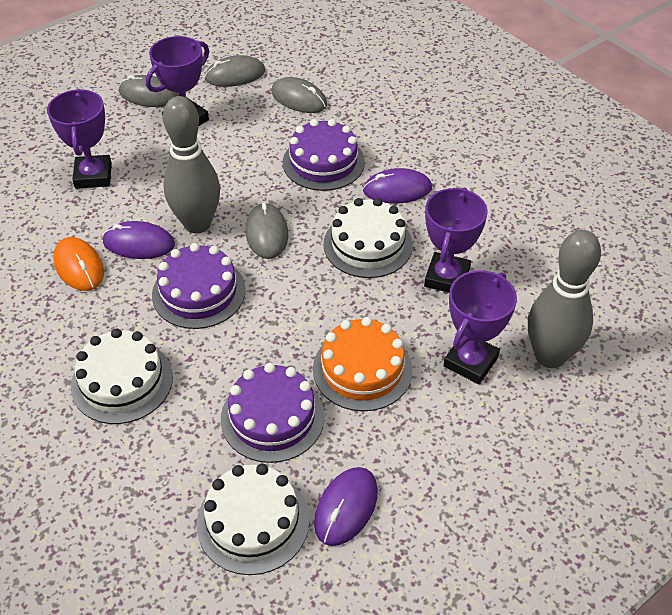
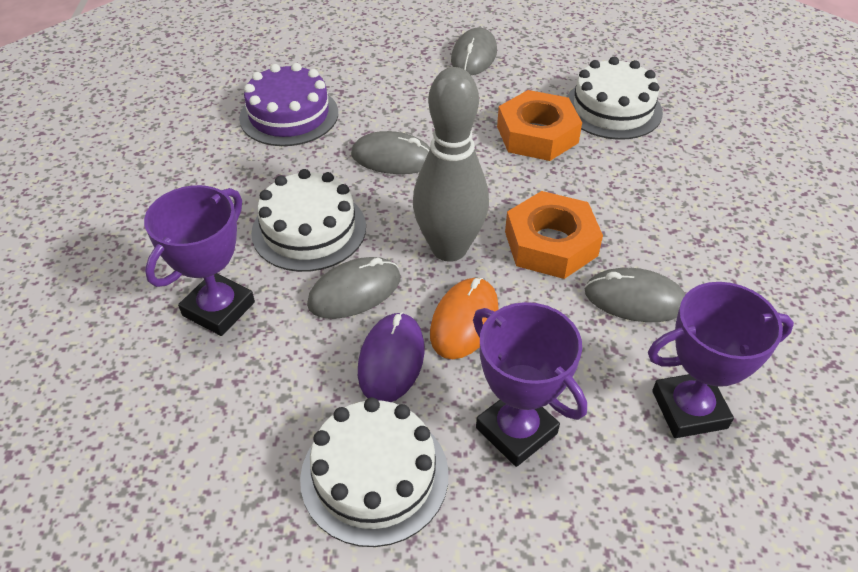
grey bowling pin: 2 -> 1
orange cake: 1 -> 0
orange nut: 0 -> 2
purple cake: 3 -> 1
purple mouse: 3 -> 1
purple trophy: 4 -> 3

